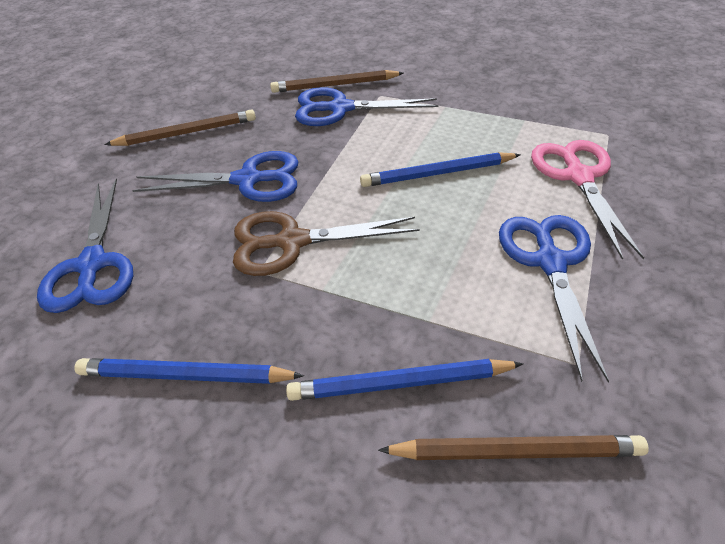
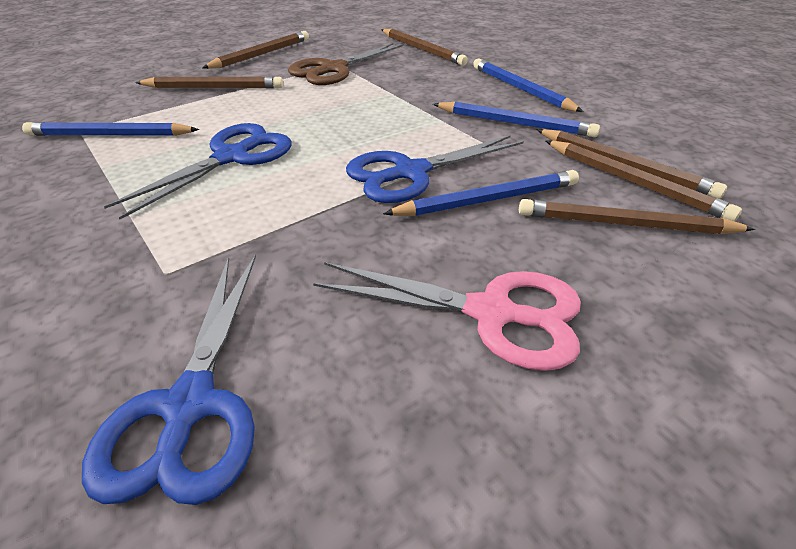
blue pencil: 3 -> 4
blue scissors: 4 -> 3
brown pencil: 3 -> 6

